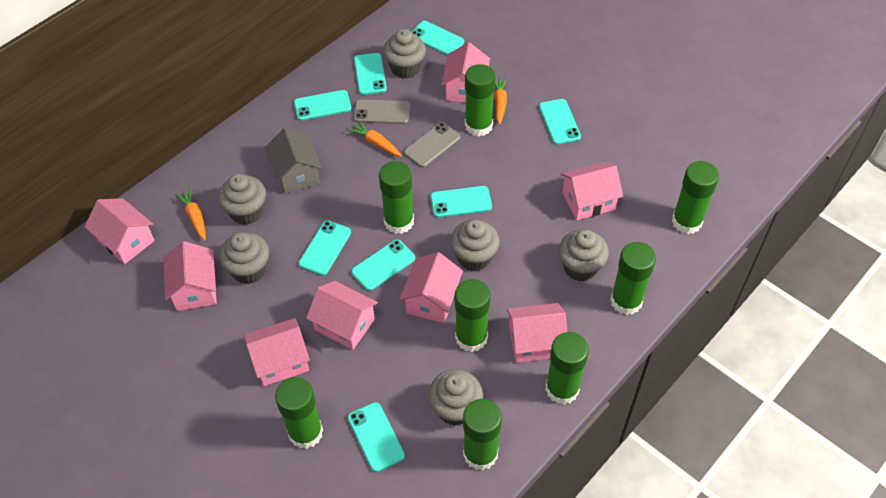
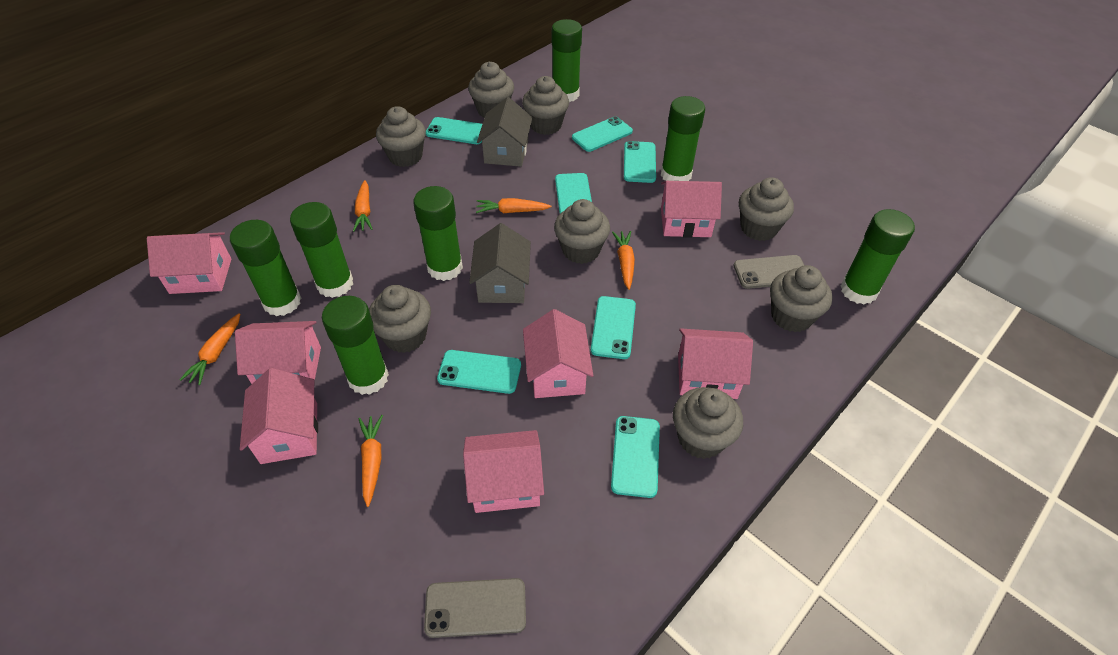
green glue stick: 8 -> 7
grey cupcake: 6 -> 8
grey house: 1 -> 2
orange carrot: 3 -> 5
pink house: 8 -> 7
turquoise phone: 8 -> 7

